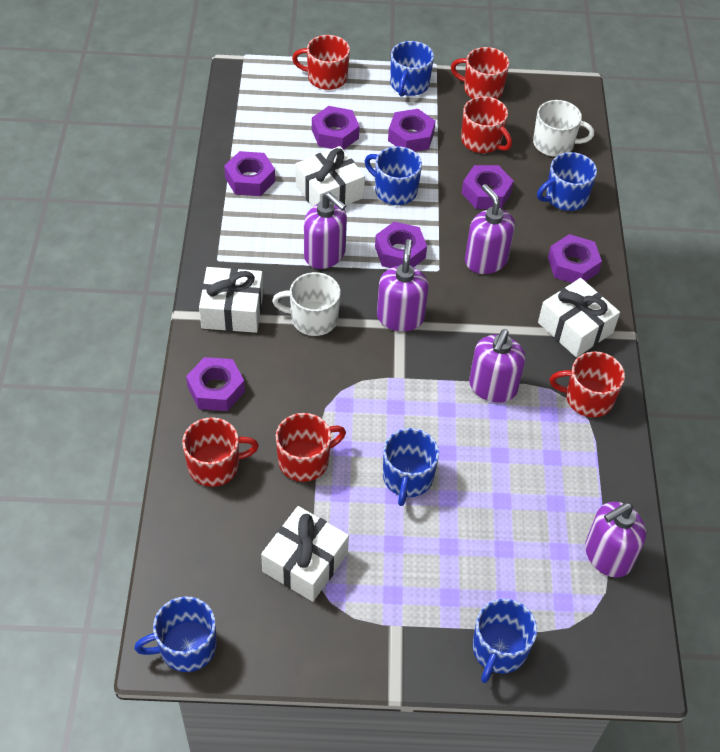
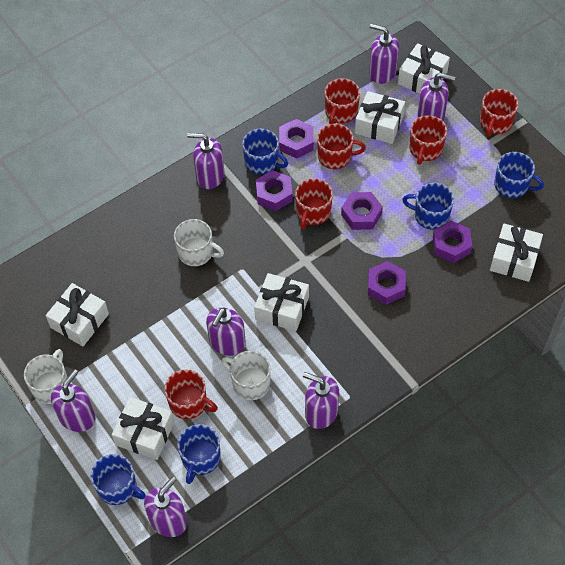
blue mug: 6 -> 5
purple nut: 7 -> 5
purple soap dispenser: 5 -> 7
white gift: 4 -> 6
white mug: 2 -> 3

